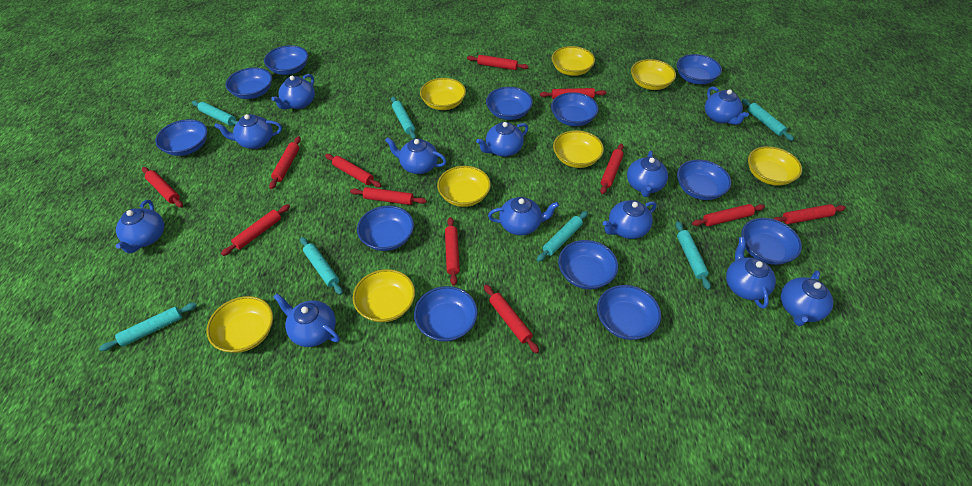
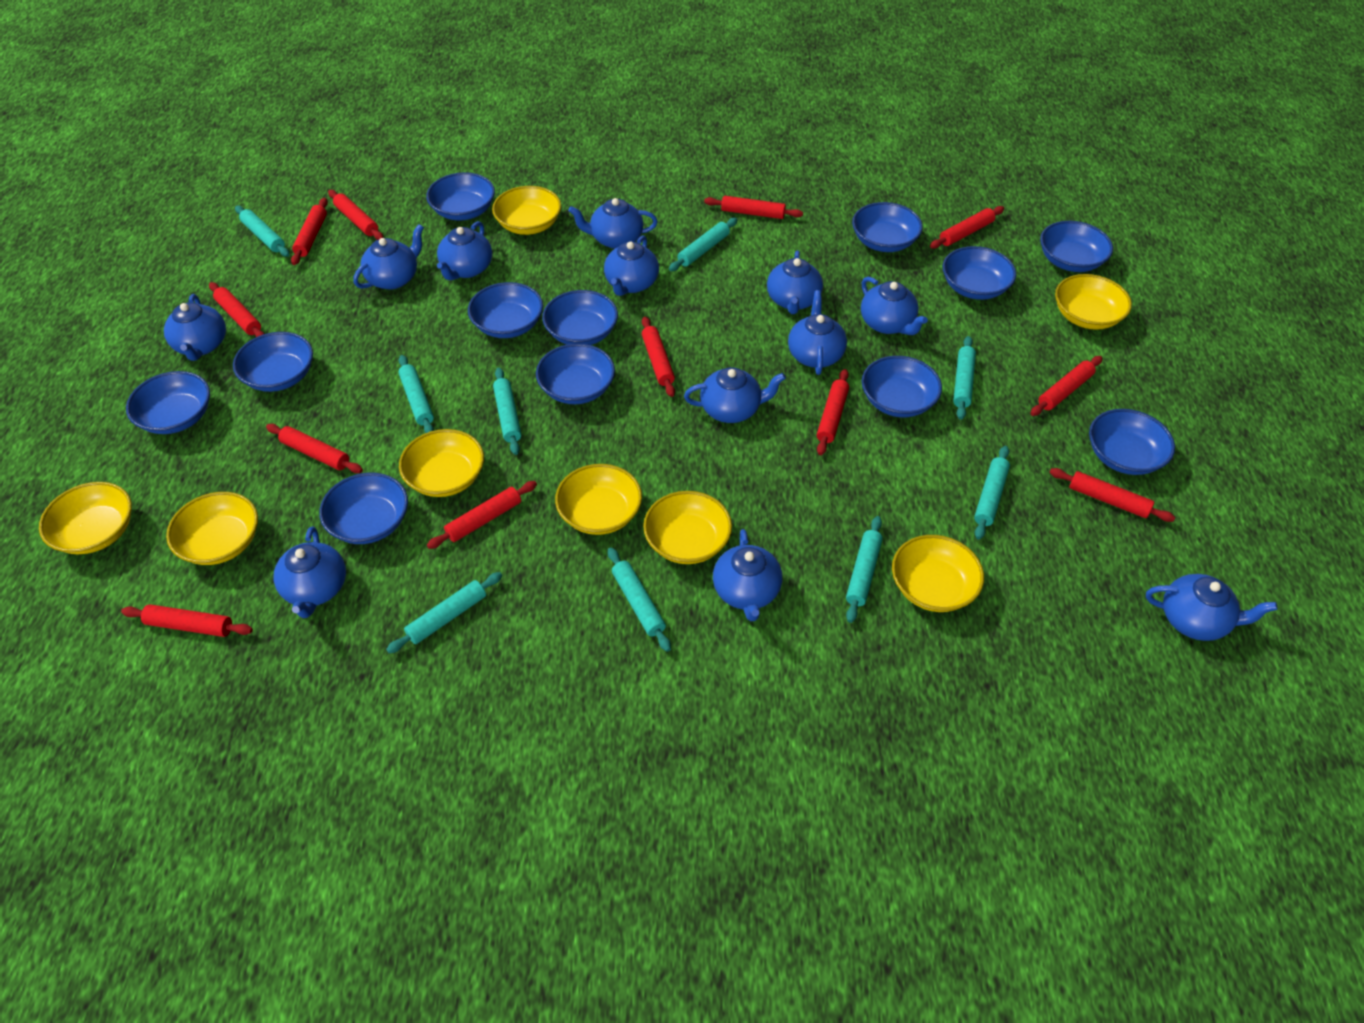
turquoise rolling pin: 7 -> 9

